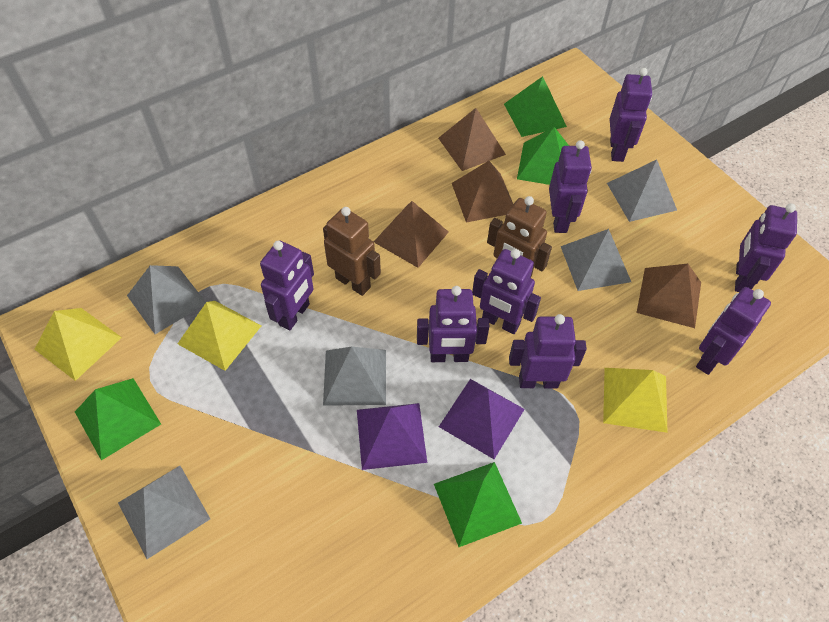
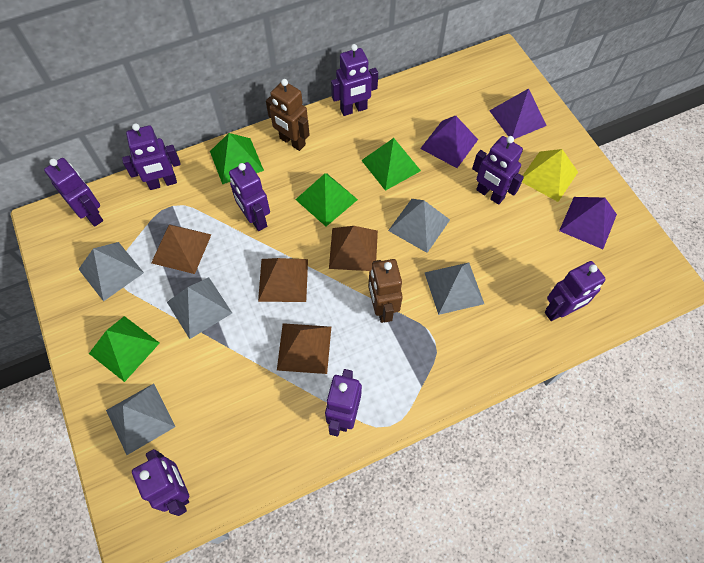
purple pyramid: 2 -> 3
yellow pyramid: 3 -> 1

